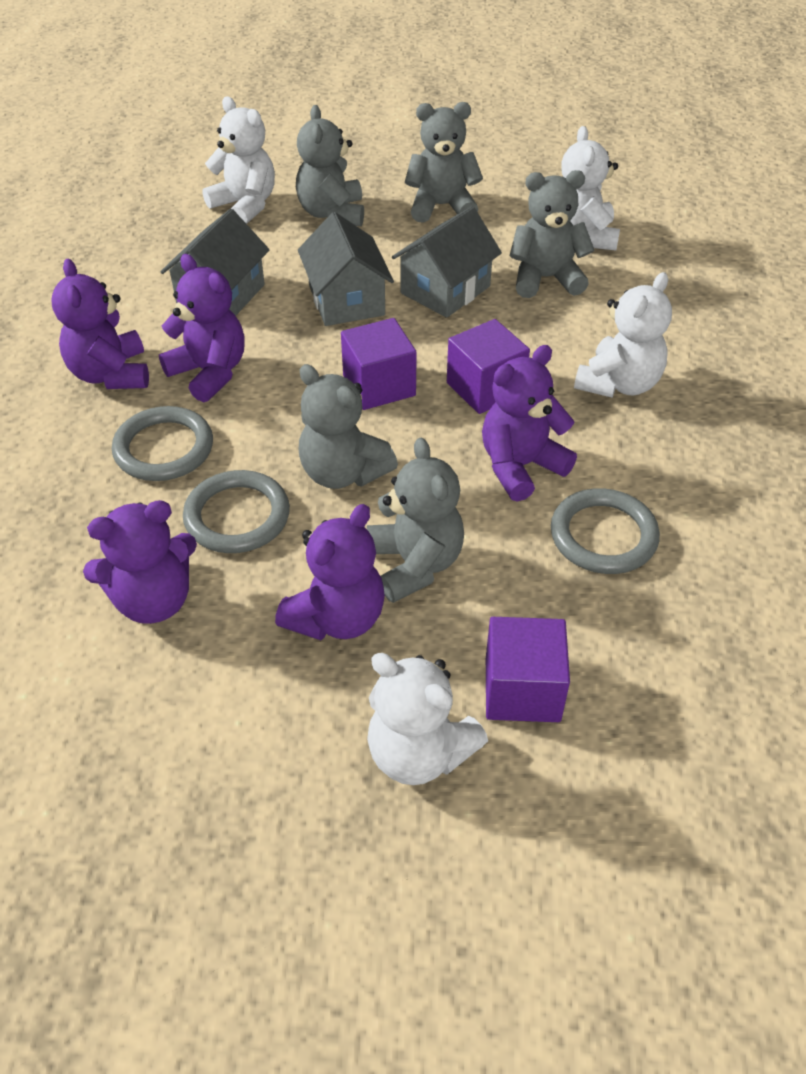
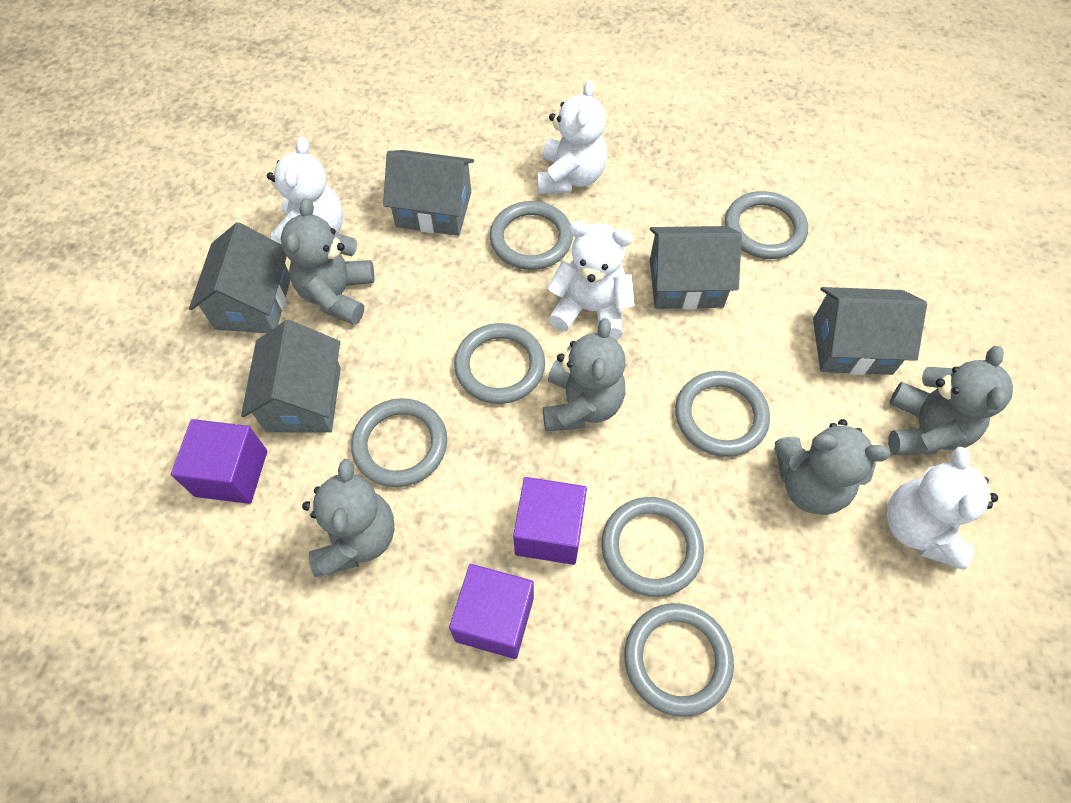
grey house: 3 -> 5
grey ring: 3 -> 7
purple teddy bear: 5 -> 0

